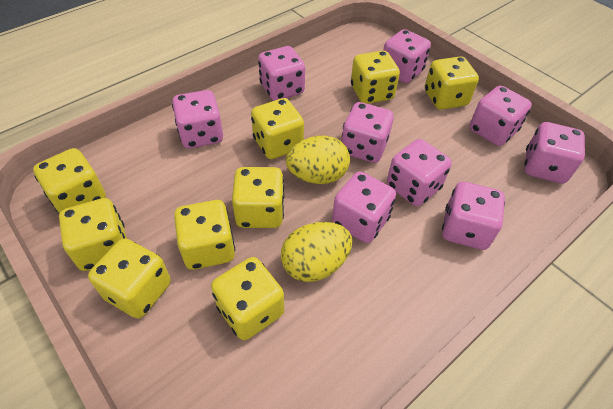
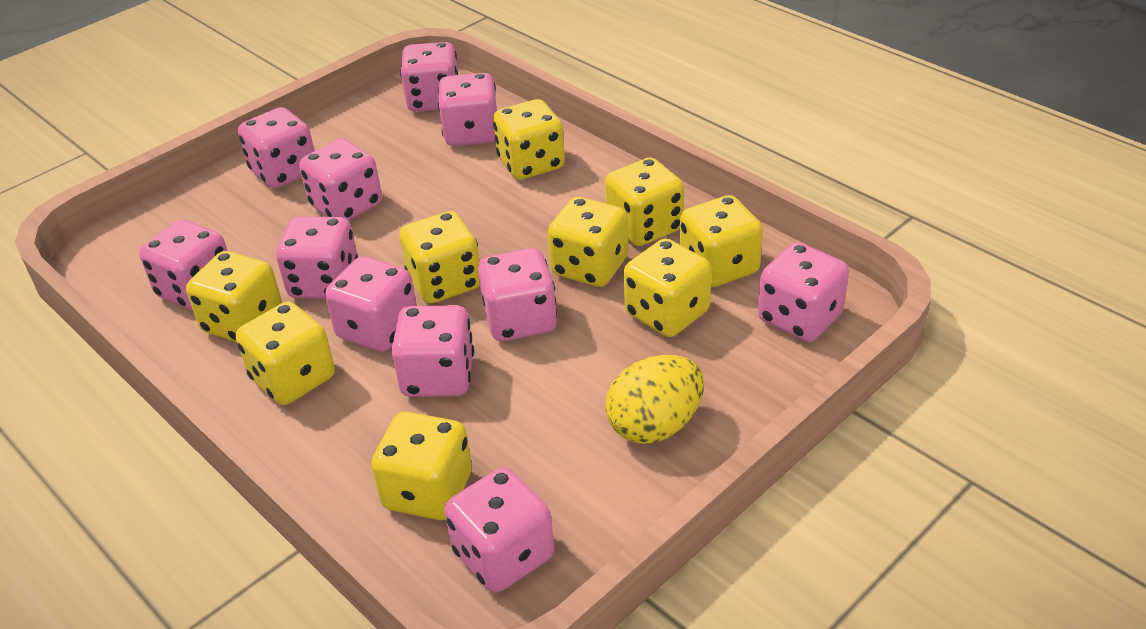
pink dice: 9 -> 11
yellow egg: 2 -> 1

